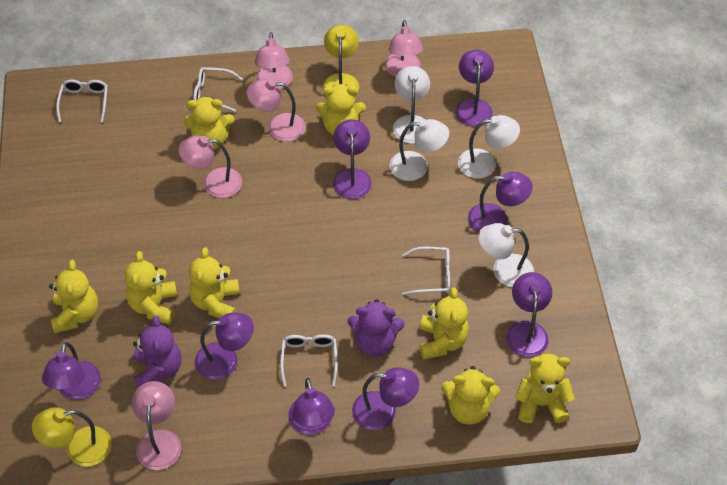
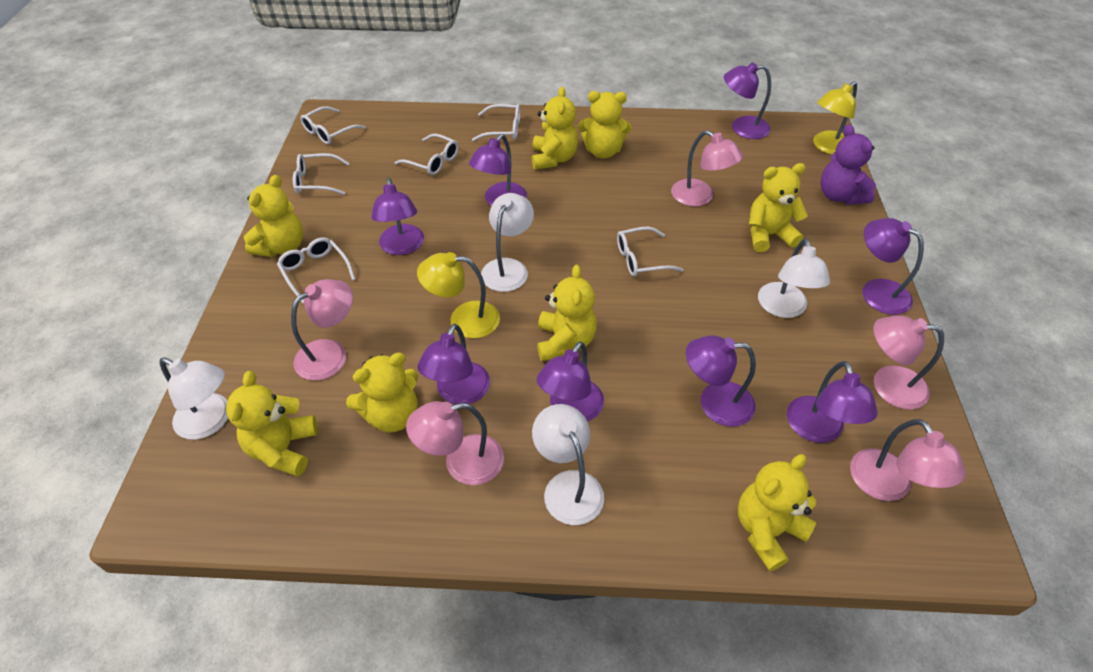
purple teddy bear: 2 -> 1
white glasses: 4 -> 6

